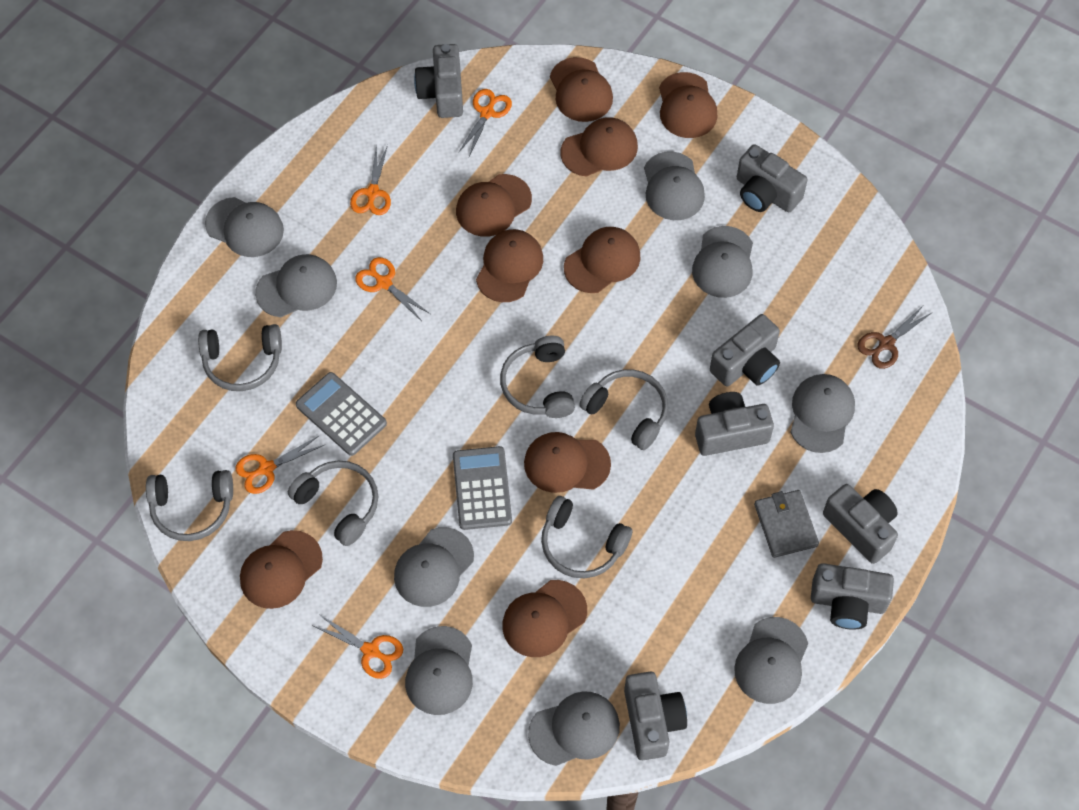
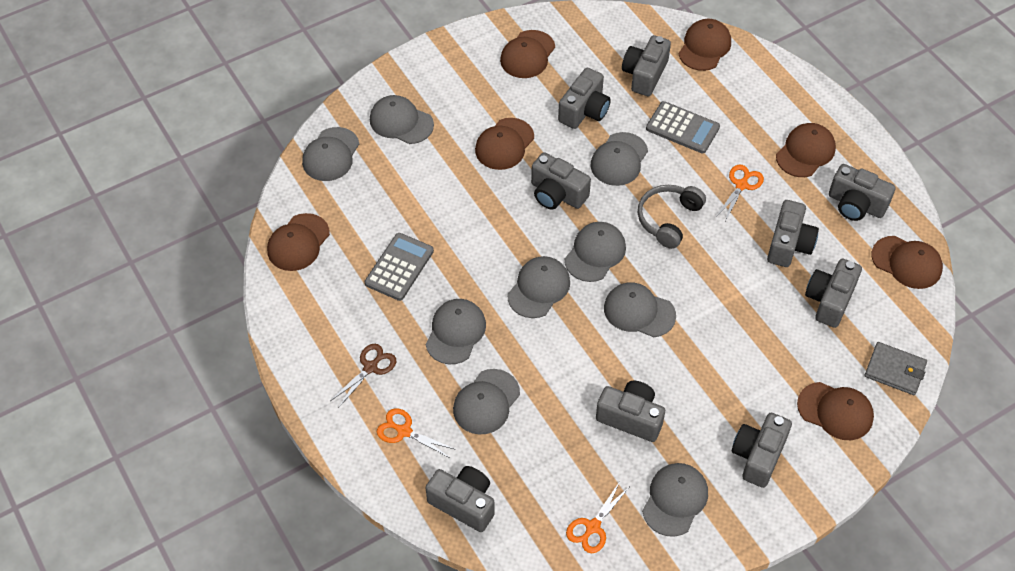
brown cap: 9 -> 7
grey camera: 7 -> 9
grey headphones: 6 -> 1
orange scissors: 5 -> 3

